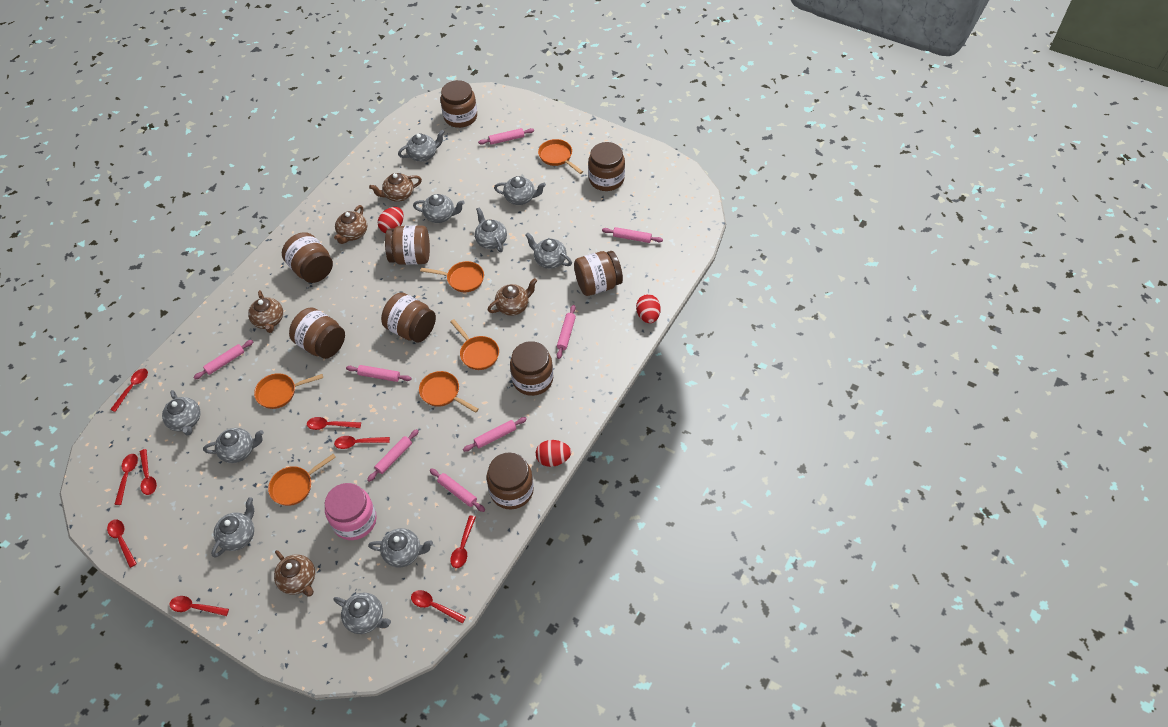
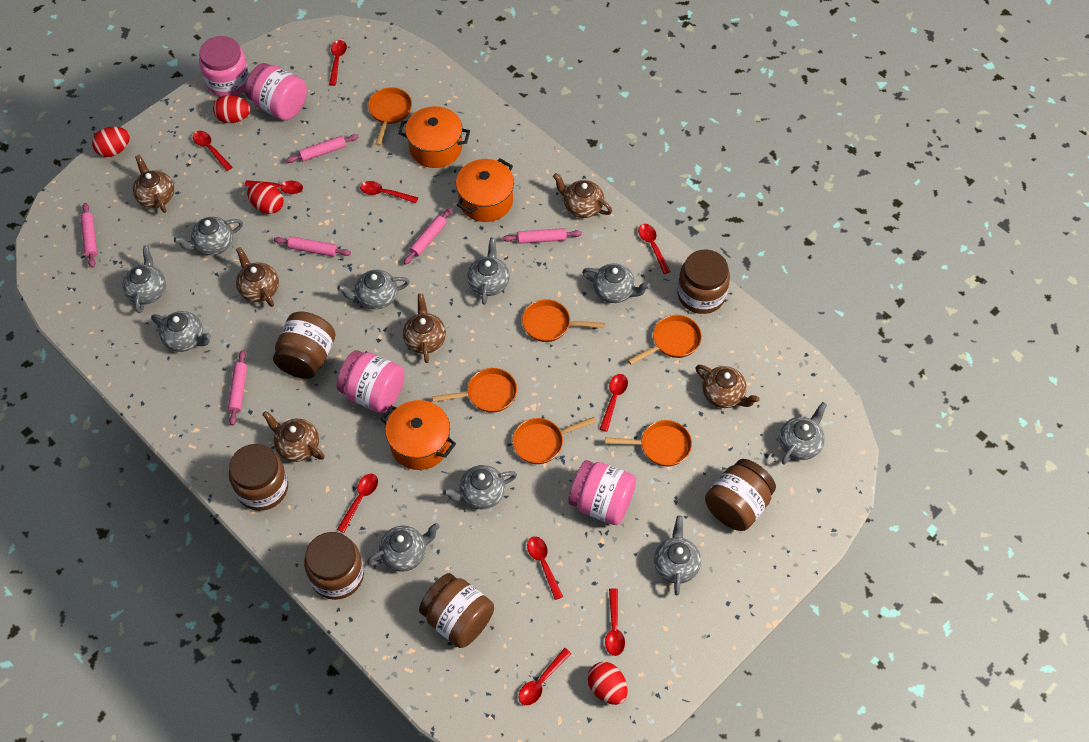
brown jar: 9 -> 6
brown teapot: 5 -> 6
orange pot: 0 -> 3
pink jar: 1 -> 4
pink rolling pin: 8 -> 6
red egg: 3 -> 4
red spoon: 9 -> 10

